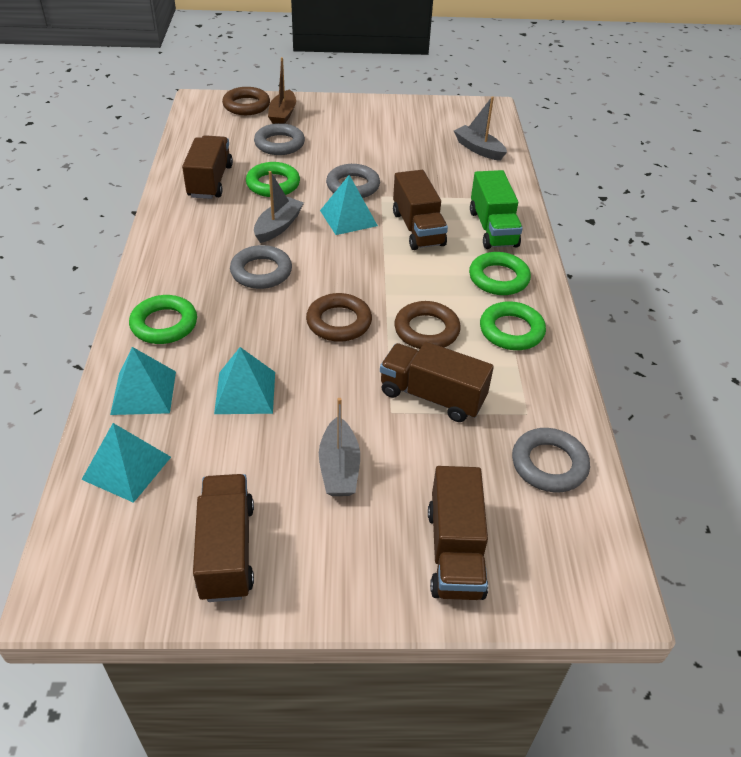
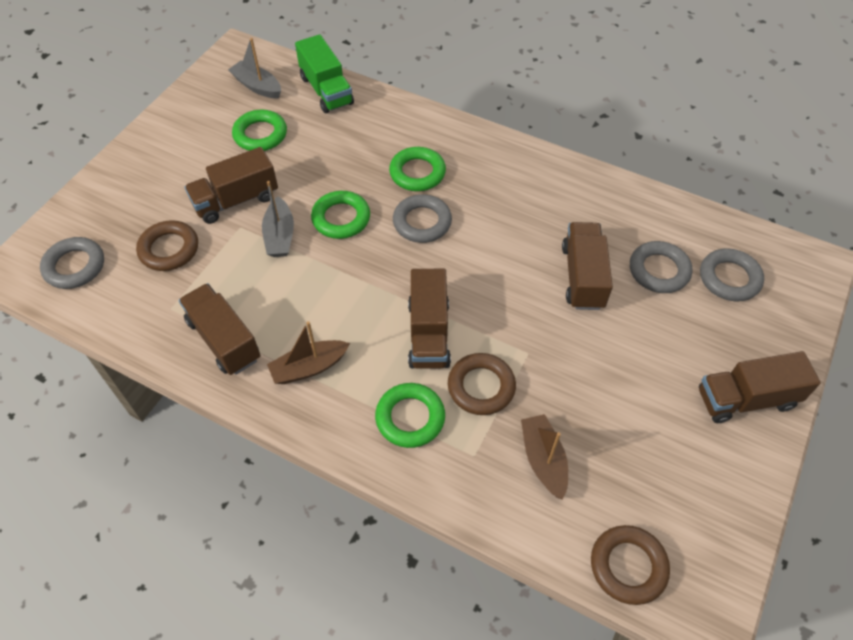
brown boat: 1 -> 2
grey boat: 3 -> 2
turquoise pyramid: 4 -> 0

